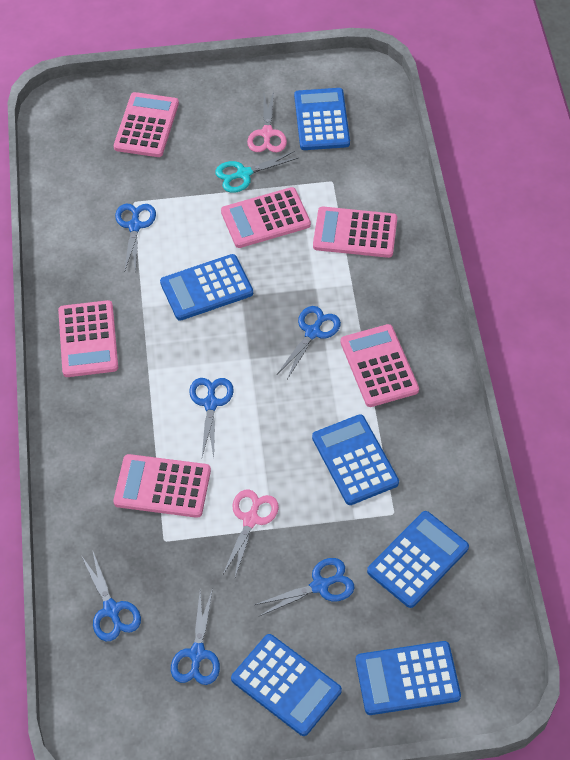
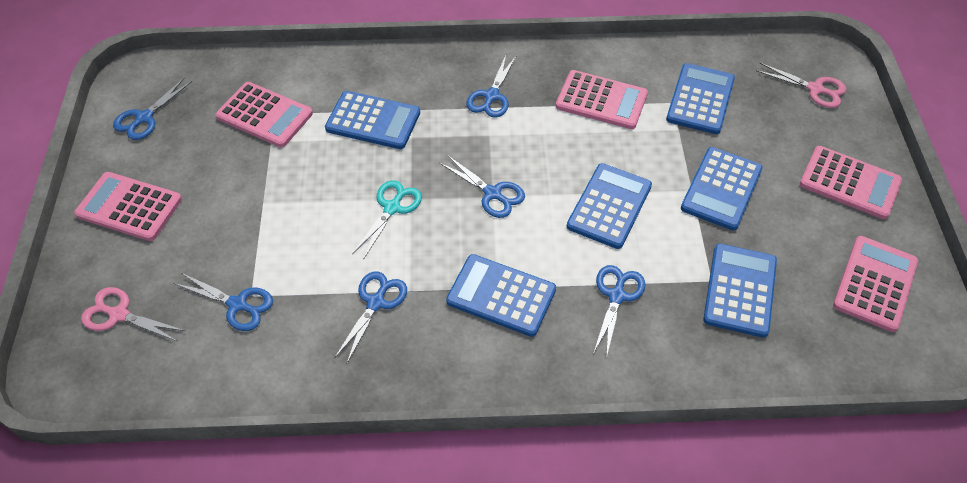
pink calculator: 6 -> 5

